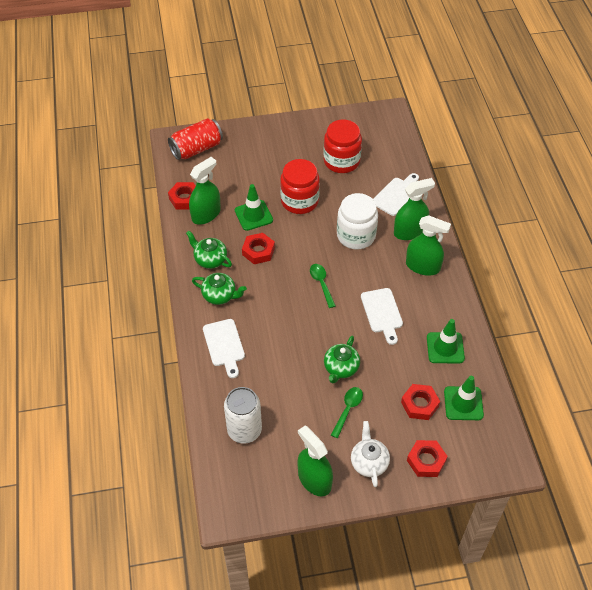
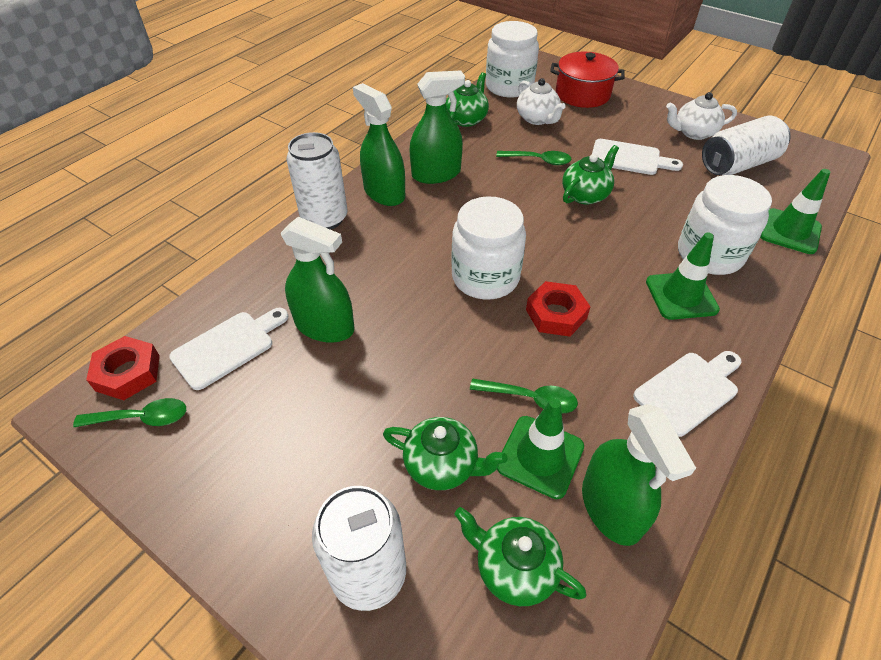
green spoon: 2 -> 3
green teapot: 3 -> 4
red can: 1 -> 0
red jar: 2 -> 0
red nut: 4 -> 2
red pot: 0 -> 1
white can: 1 -> 3
white jar: 1 -> 3
white teapot: 1 -> 2

